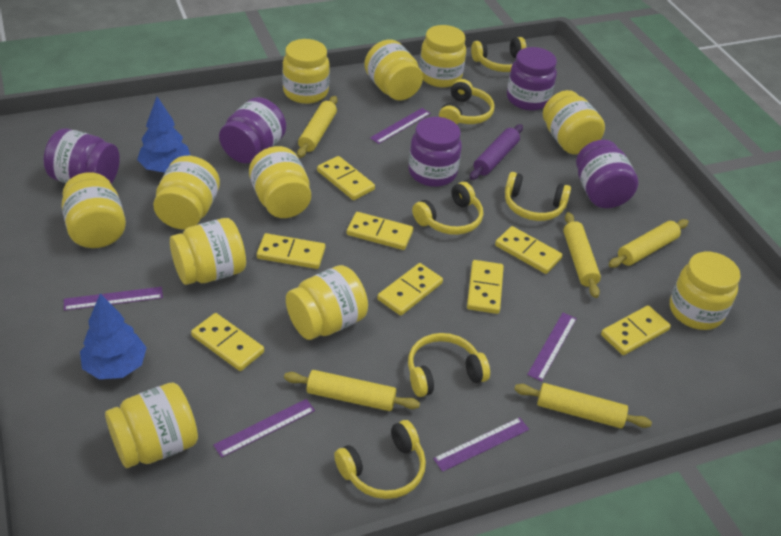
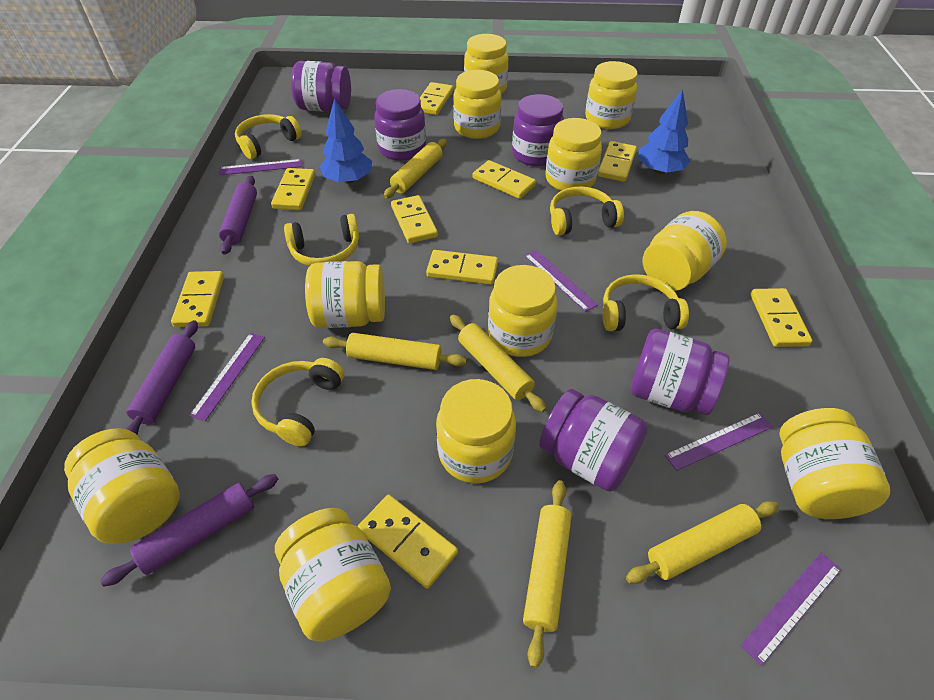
purple rolling pin: 1 -> 3
yellow domino: 8 -> 9
yellow headphones: 6 -> 5

